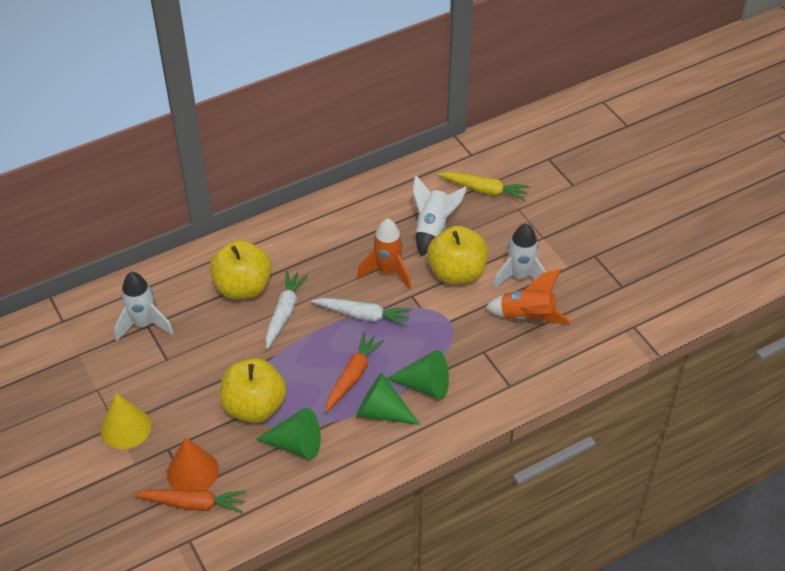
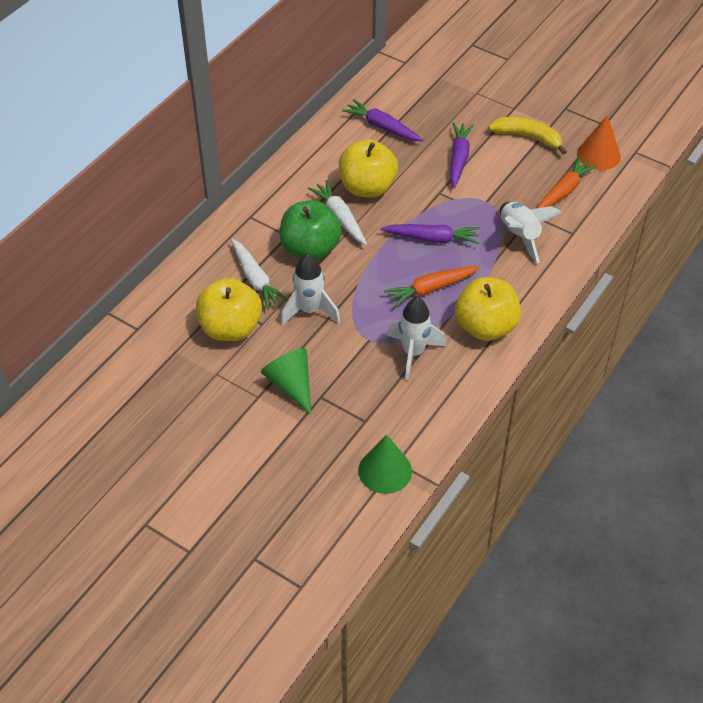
green apple: 0 -> 1
green cone: 3 -> 2
orange rocket: 2 -> 0
purple carrot: 0 -> 3
yellow banana: 0 -> 1
yellow carrot: 1 -> 0
yellow cone: 1 -> 0

